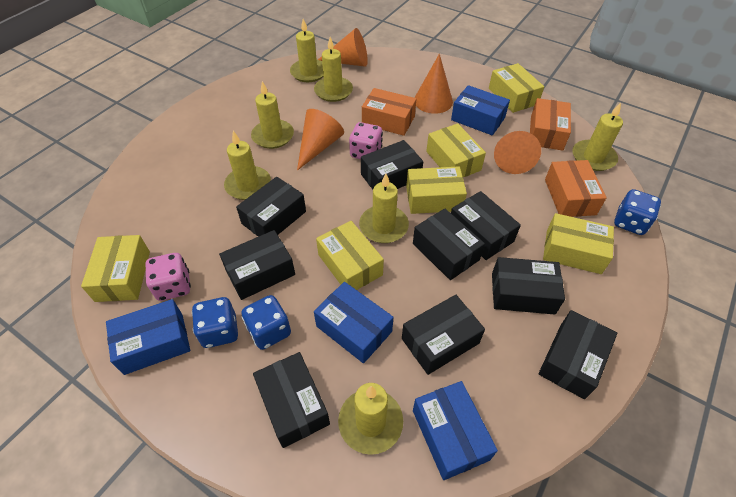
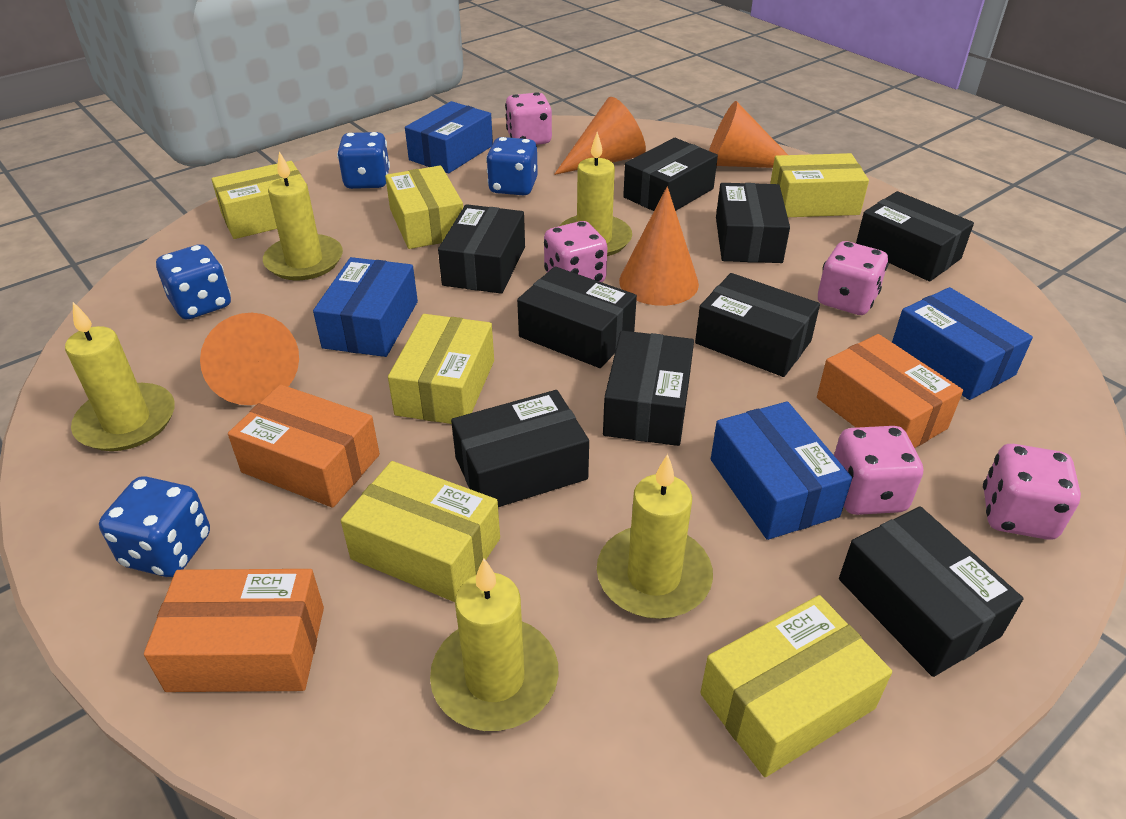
blue dice: 3 -> 4
pink dice: 2 -> 5
yellow candle: 7 -> 5

